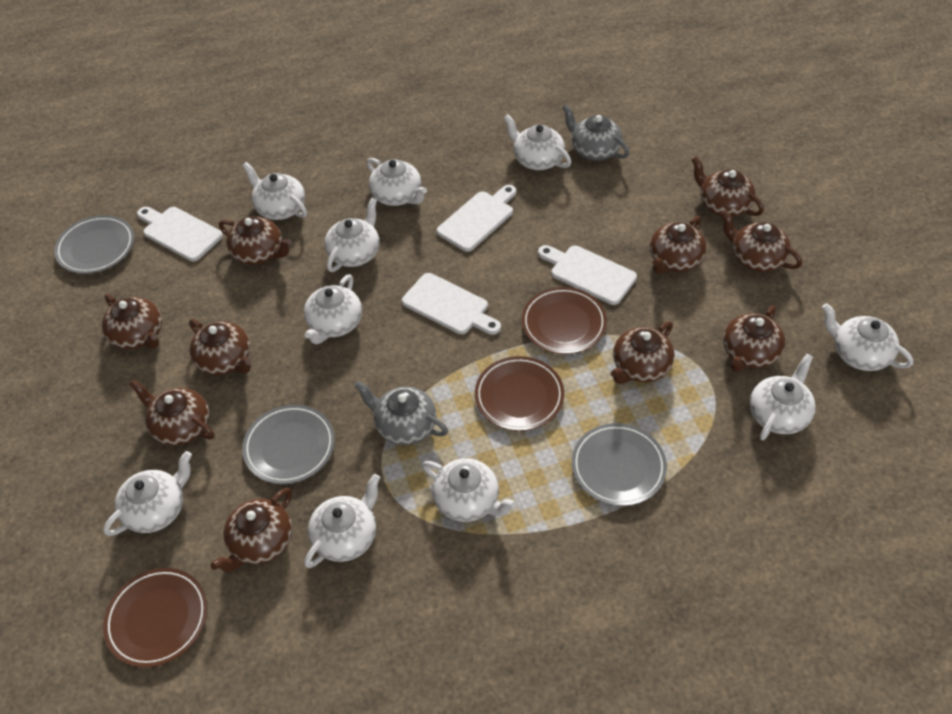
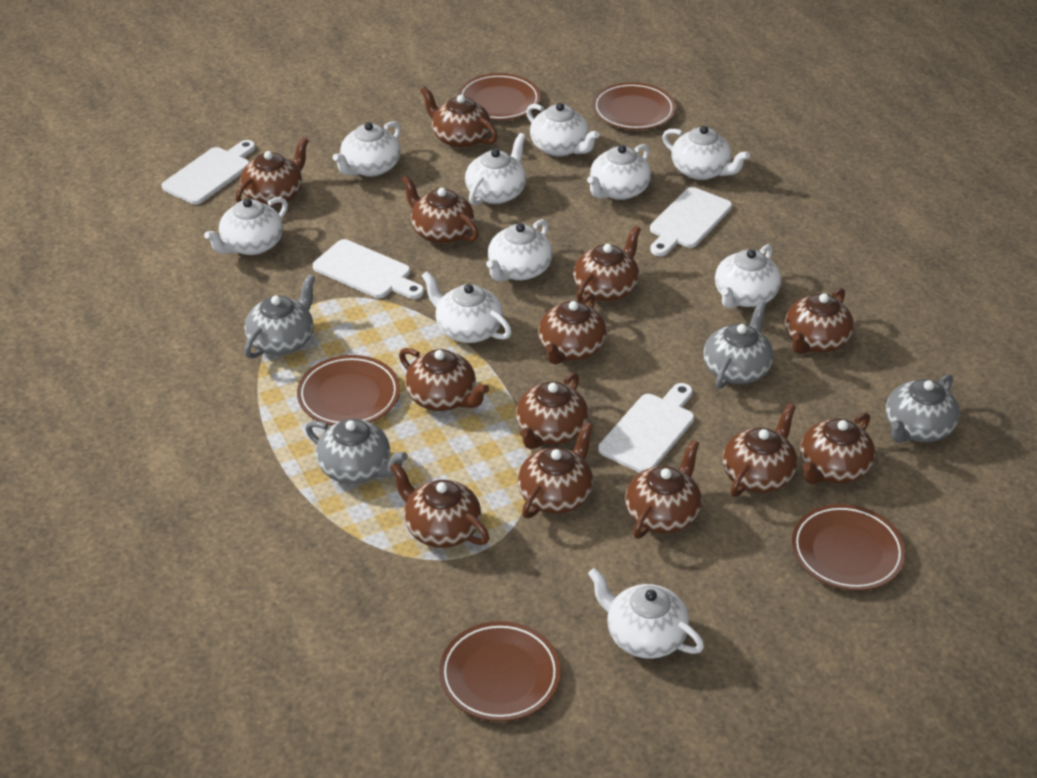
brown plate: 3 -> 5
brown teapot: 10 -> 13
grey plate: 3 -> 0
grey teapot: 2 -> 4

